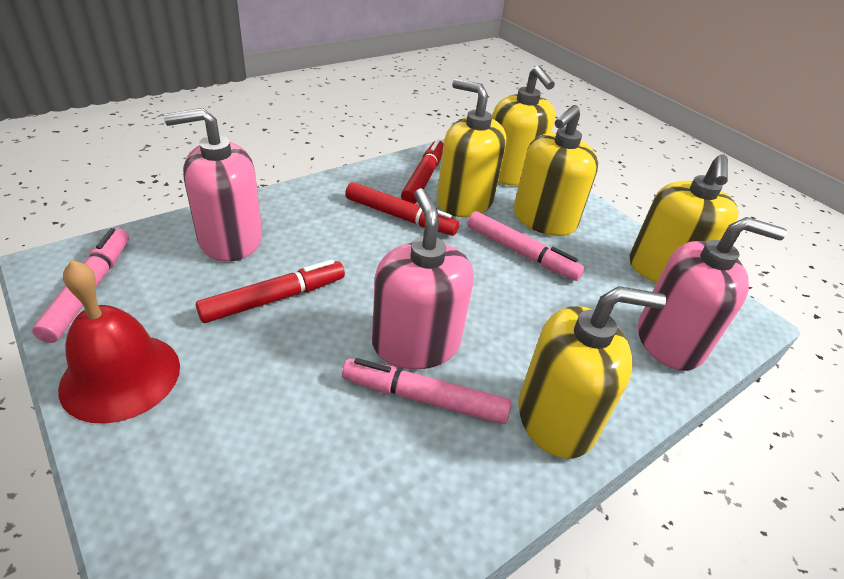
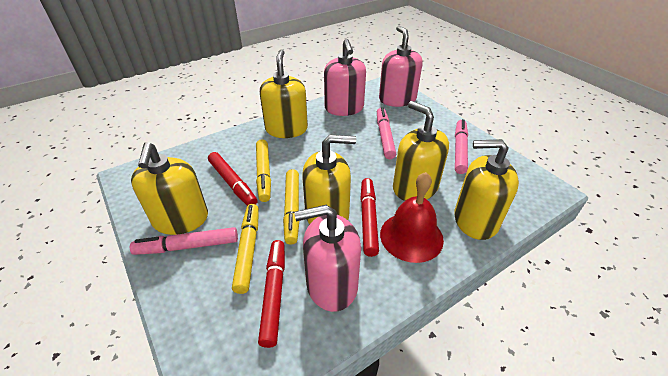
yellow marker: 0 -> 3

